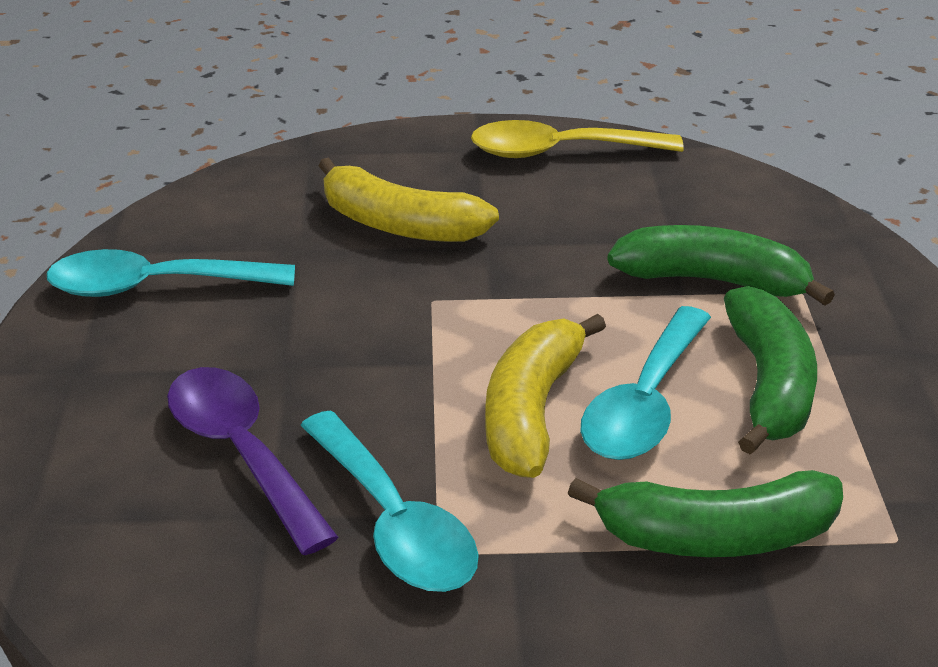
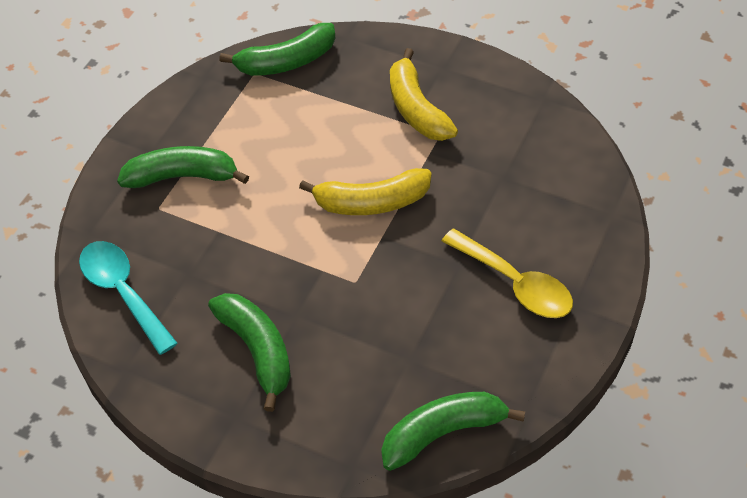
green banana: 3 -> 4
purple spoon: 1 -> 0
turquoise spoon: 3 -> 1

